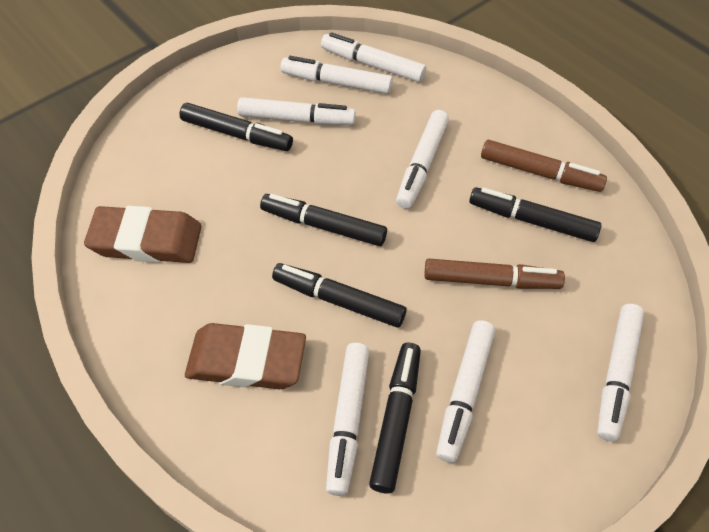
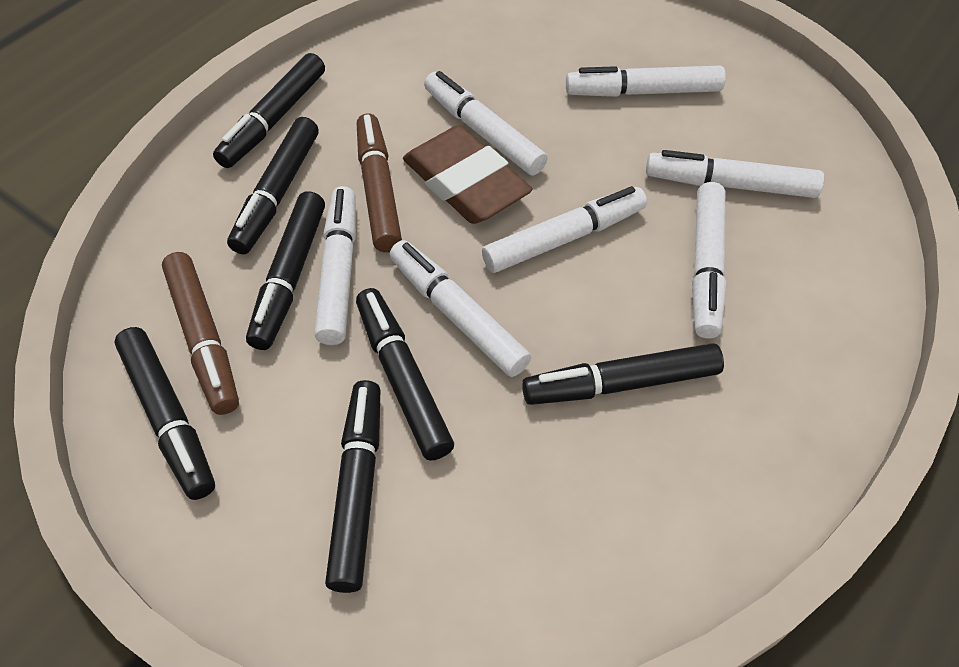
black marker: 5 -> 7
brown eraser: 2 -> 1

